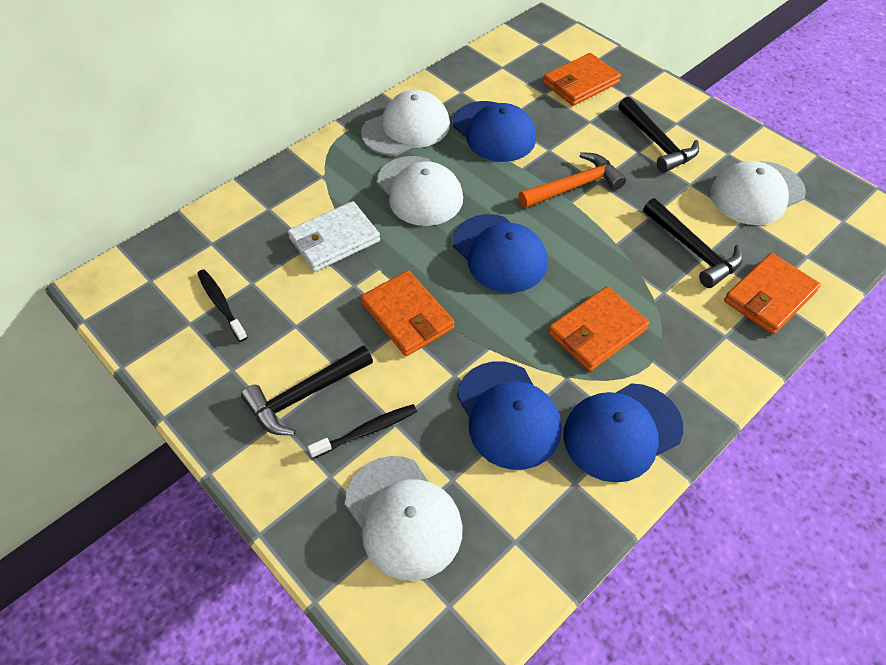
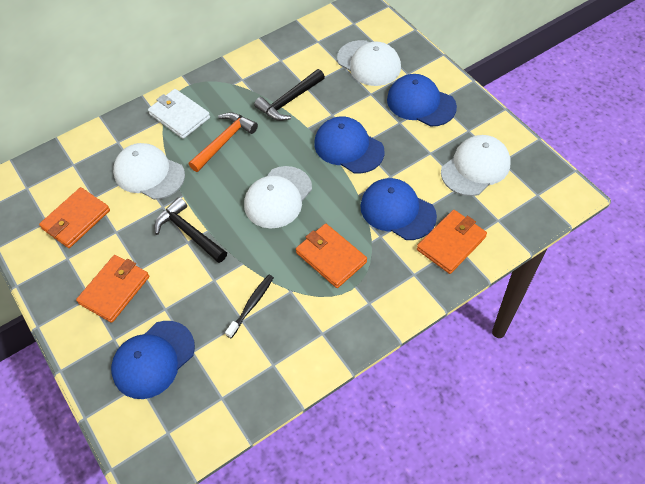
black hammer: 3 -> 2
black toothbrush: 2 -> 1

